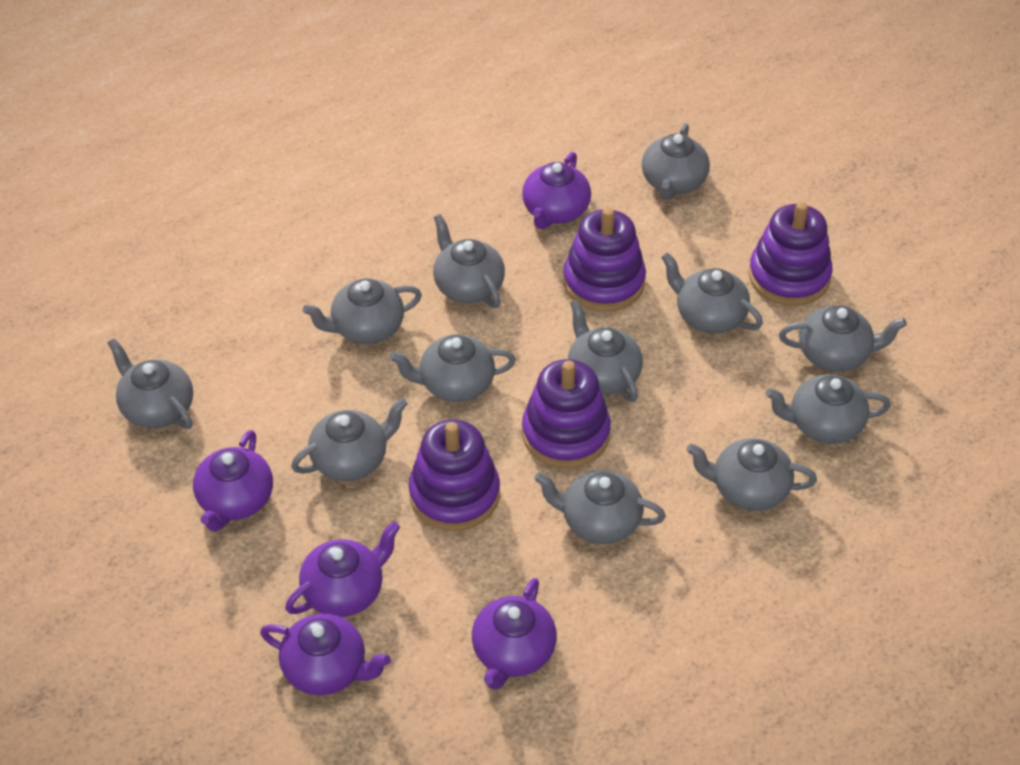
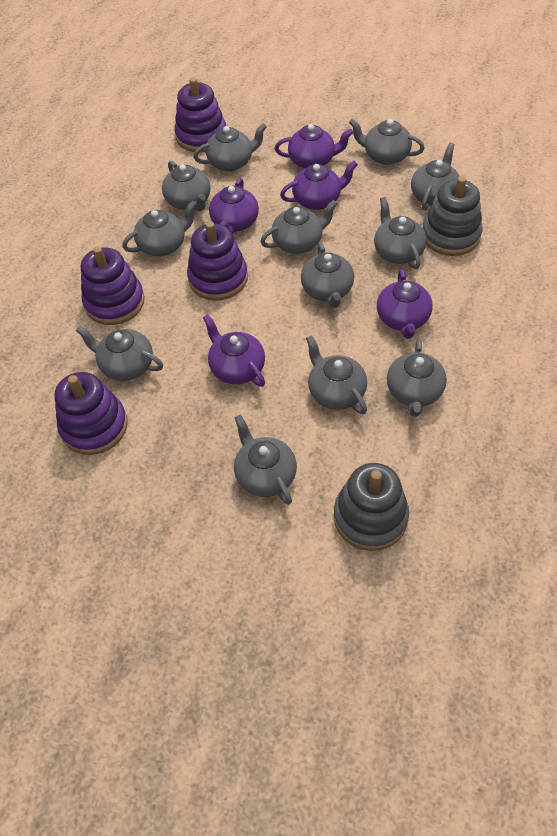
grey stacking toy: 0 -> 2

